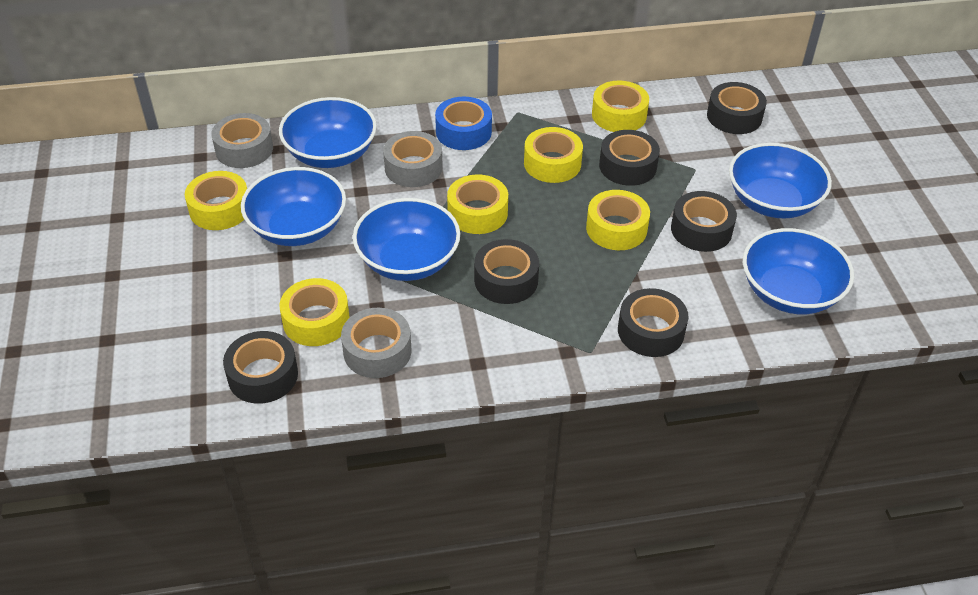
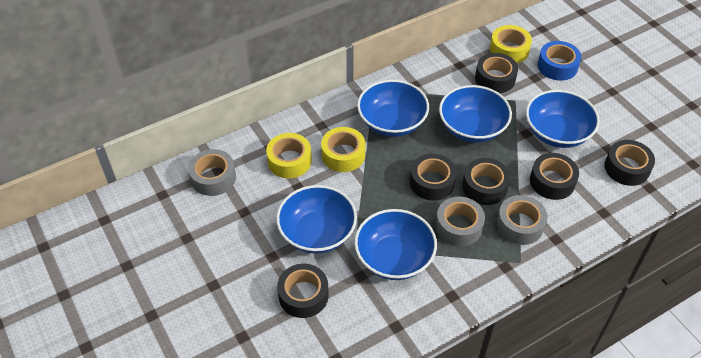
yellow tape: 6 -> 3

